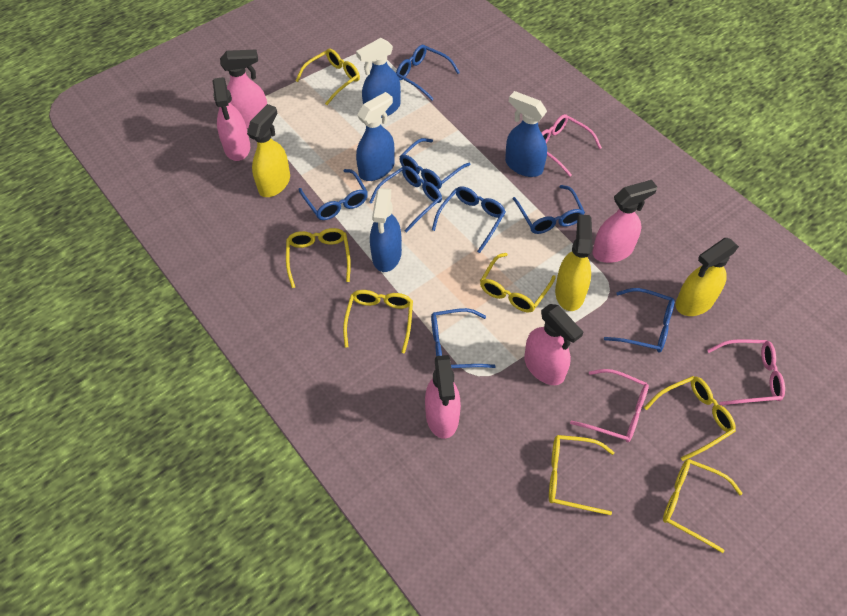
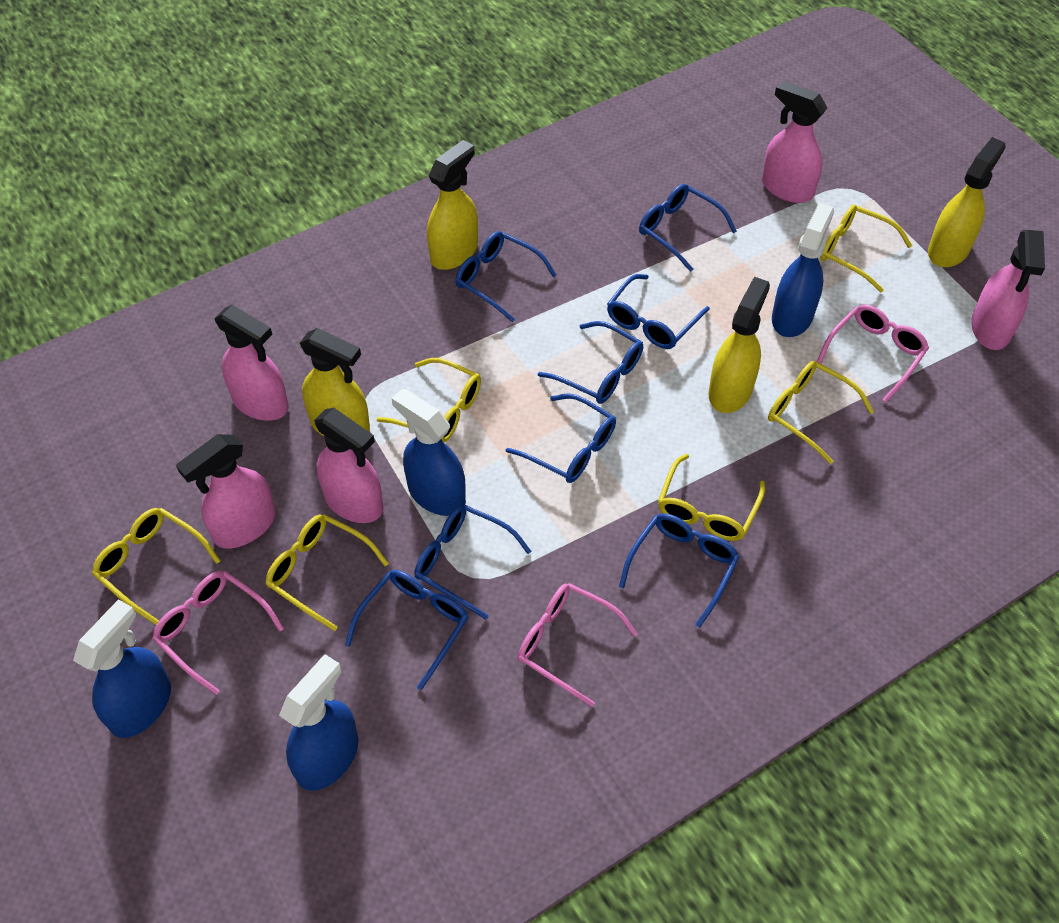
yellow glasses: 7 -> 6
yellow spray bottle: 3 -> 4

